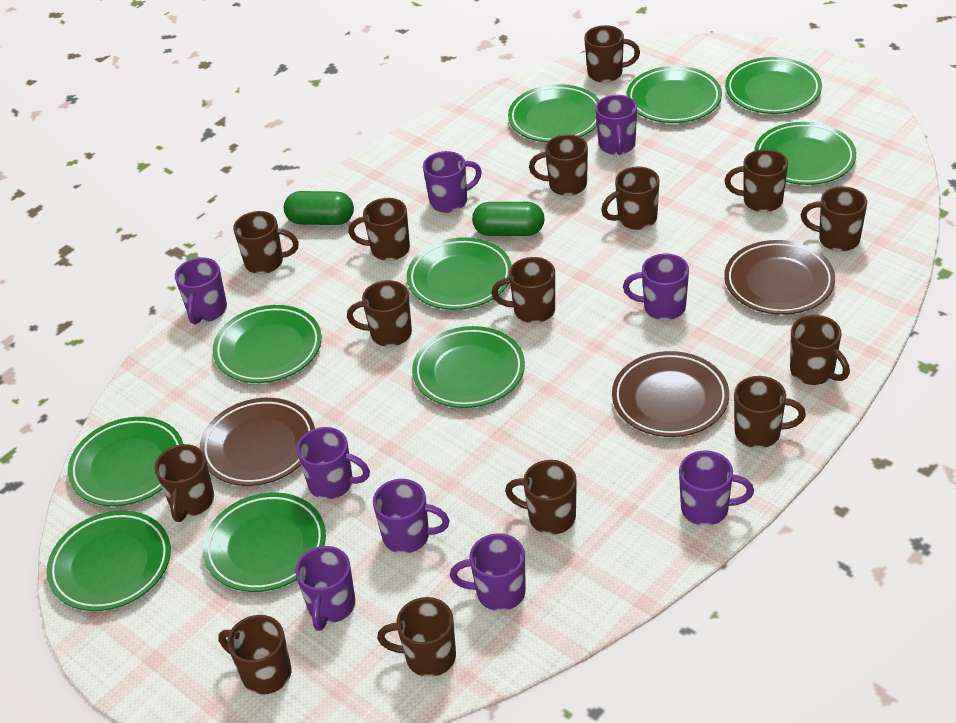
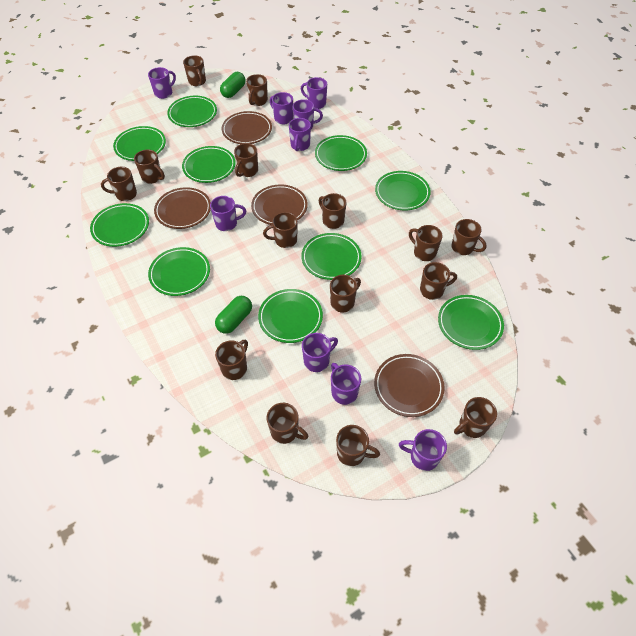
brown plate: 3 -> 4

